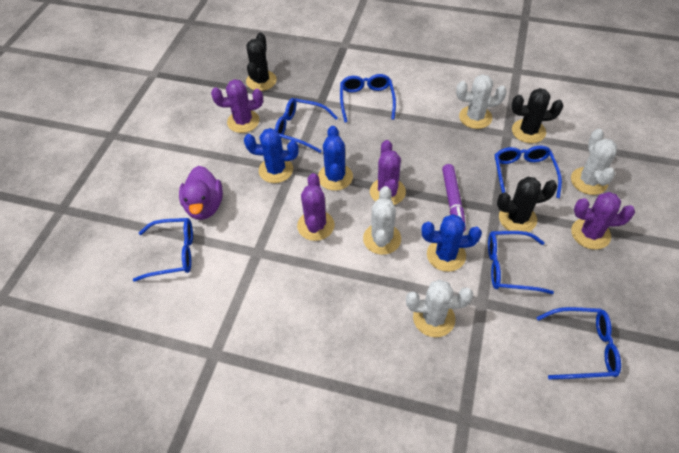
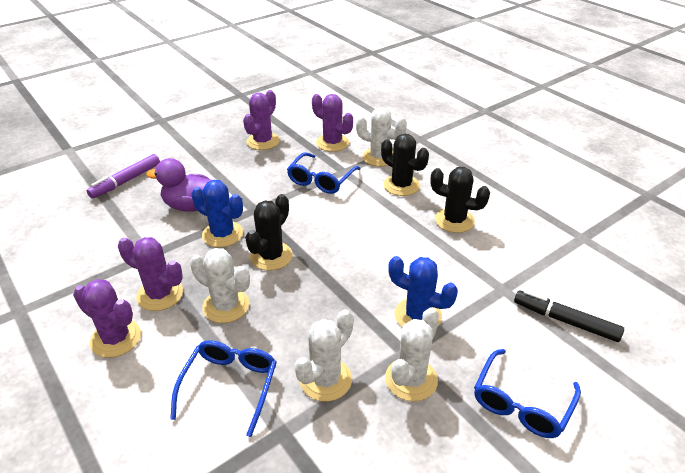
black marker: 0 -> 1
blue cactus: 3 -> 2
blue glasses: 6 -> 3

